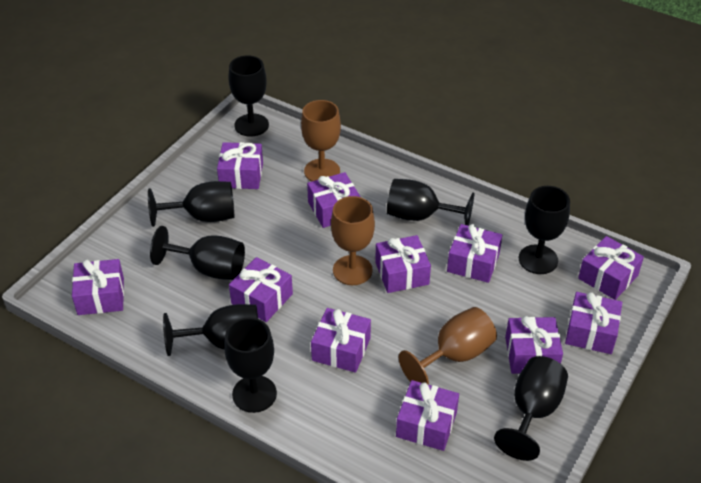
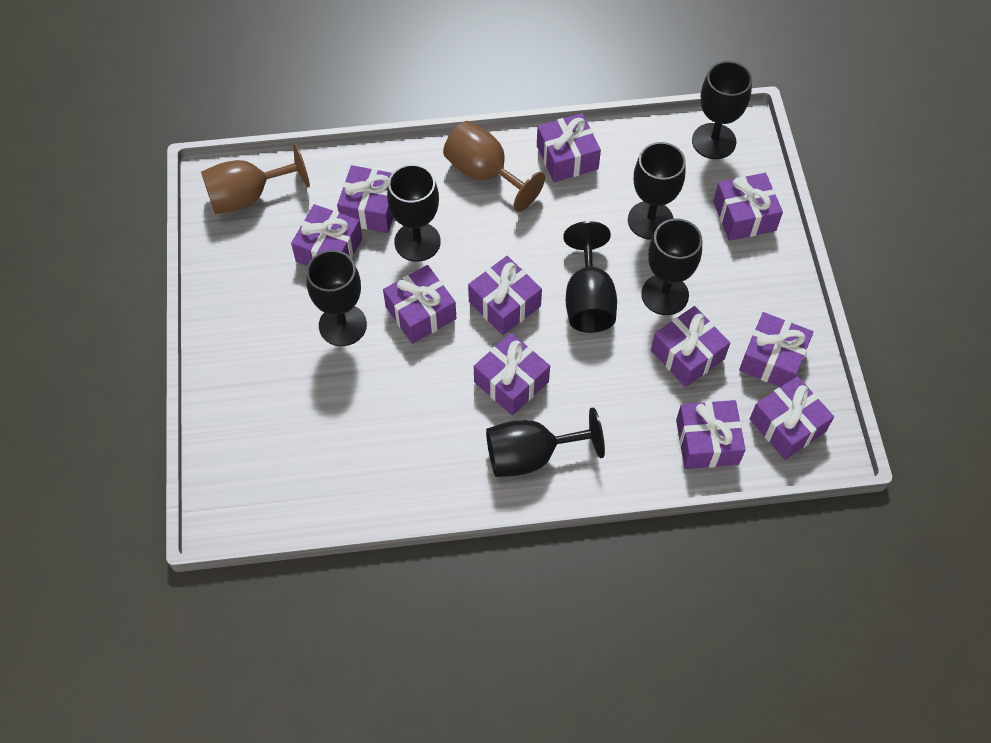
black goblet: 8 -> 7
brown goblet: 3 -> 2

